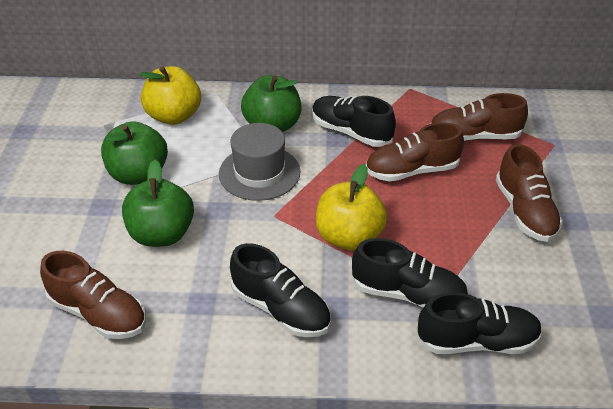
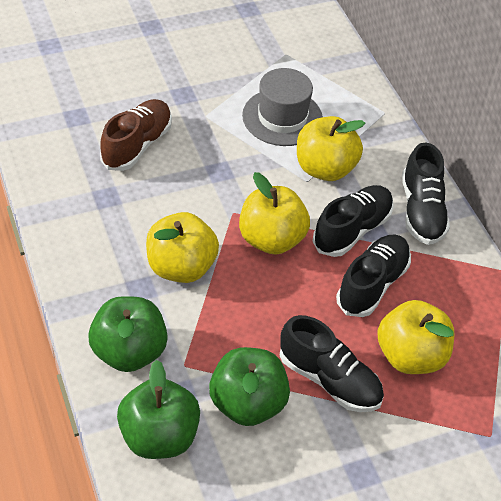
brown shoe: 4 -> 1
yellow apple: 2 -> 4

